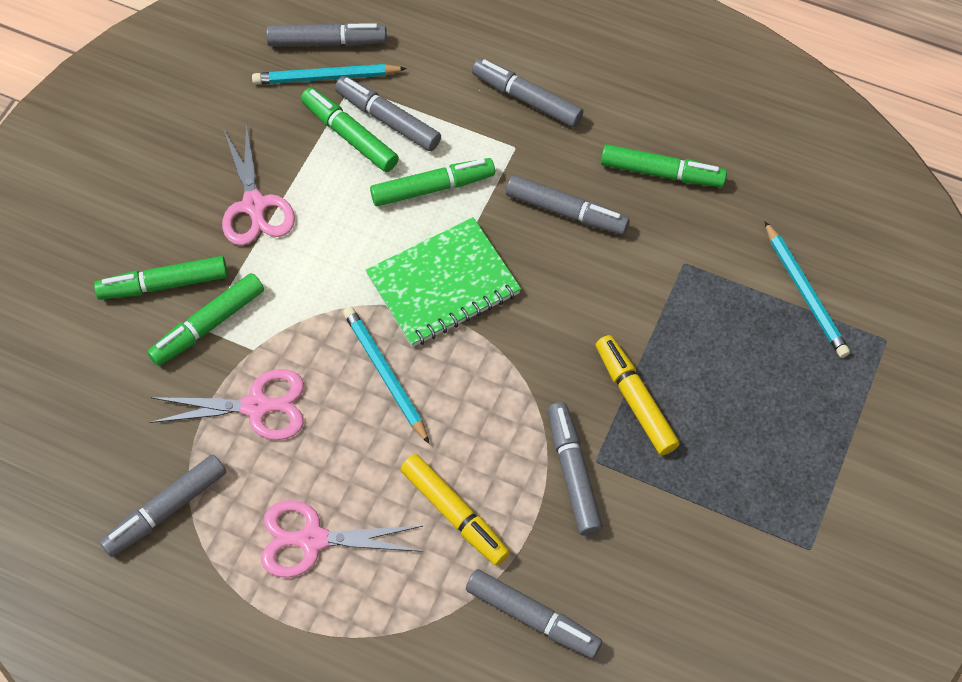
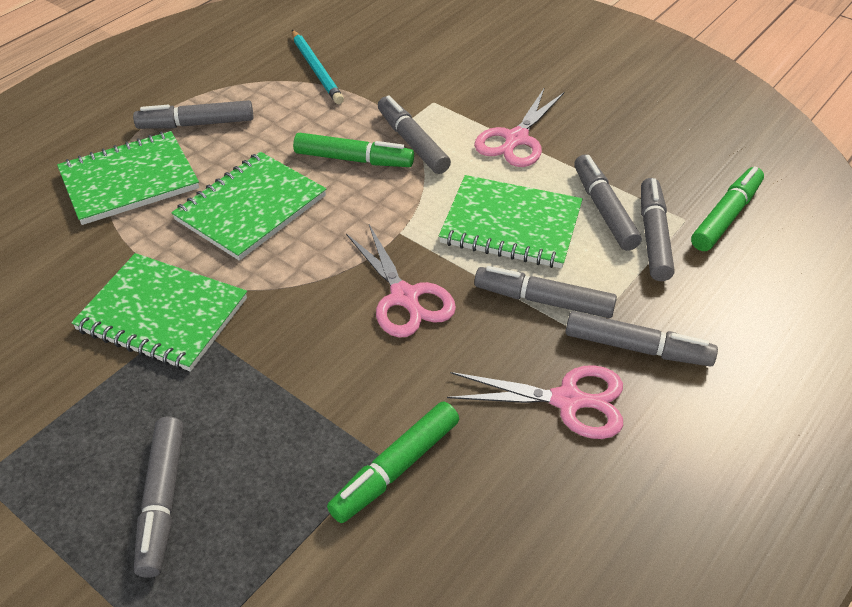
green marker: 5 -> 3
green notebook: 1 -> 4
turquoise pencil: 3 -> 1
yellow marker: 2 -> 0

